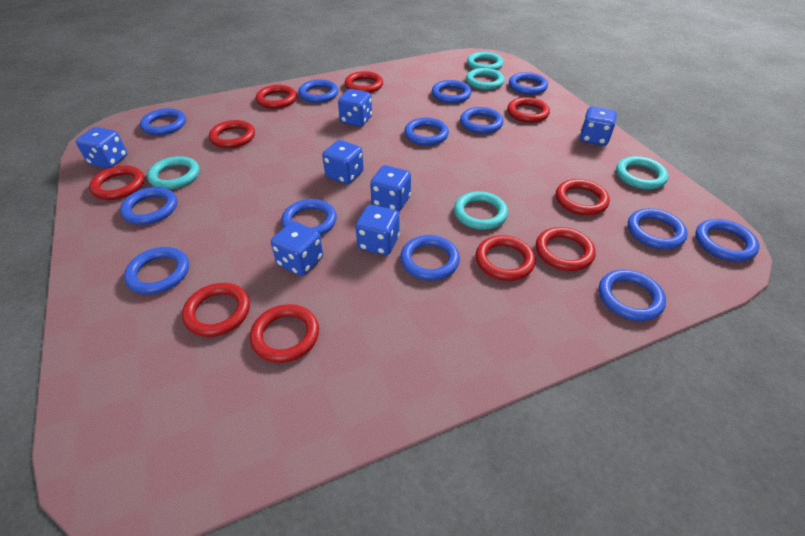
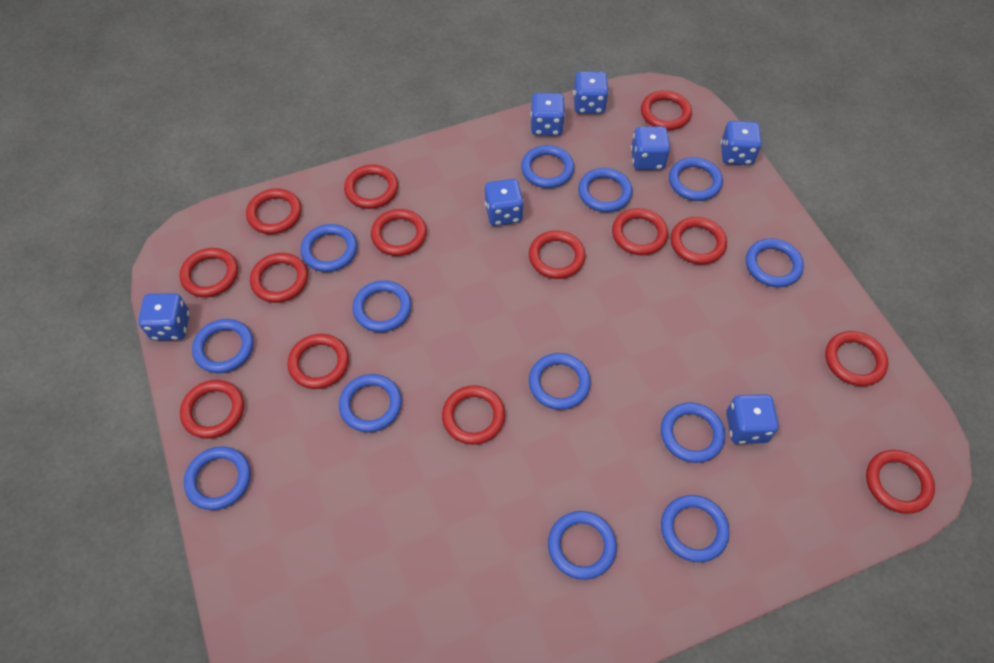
red ring: 10 -> 14
turquoise ring: 5 -> 0

